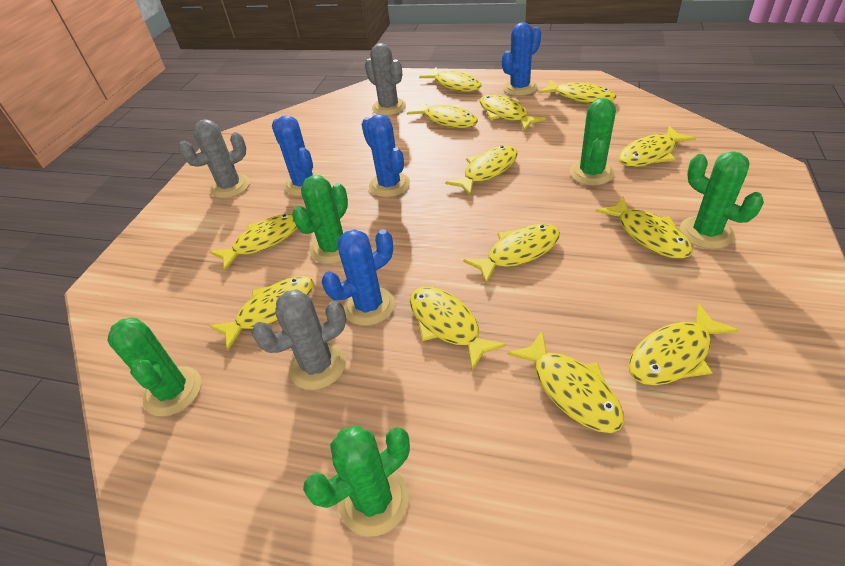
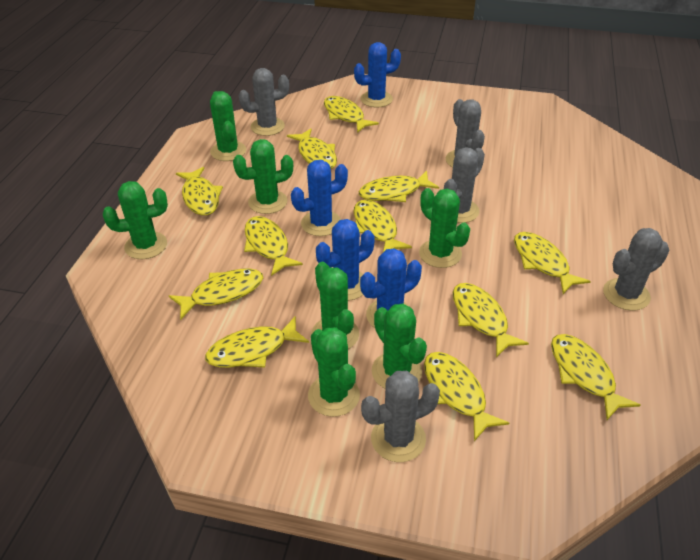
green cactus: 5 -> 7
grey cactus: 3 -> 5
yellow fish: 13 -> 12

